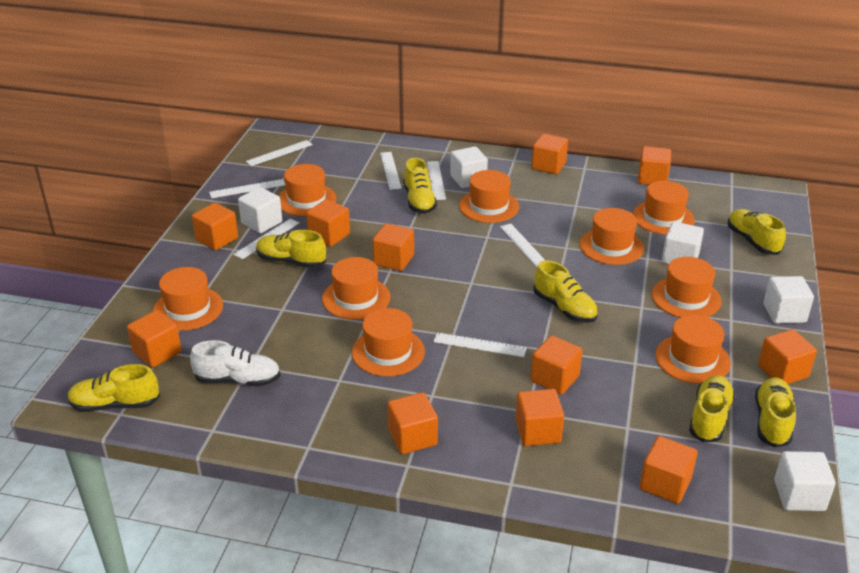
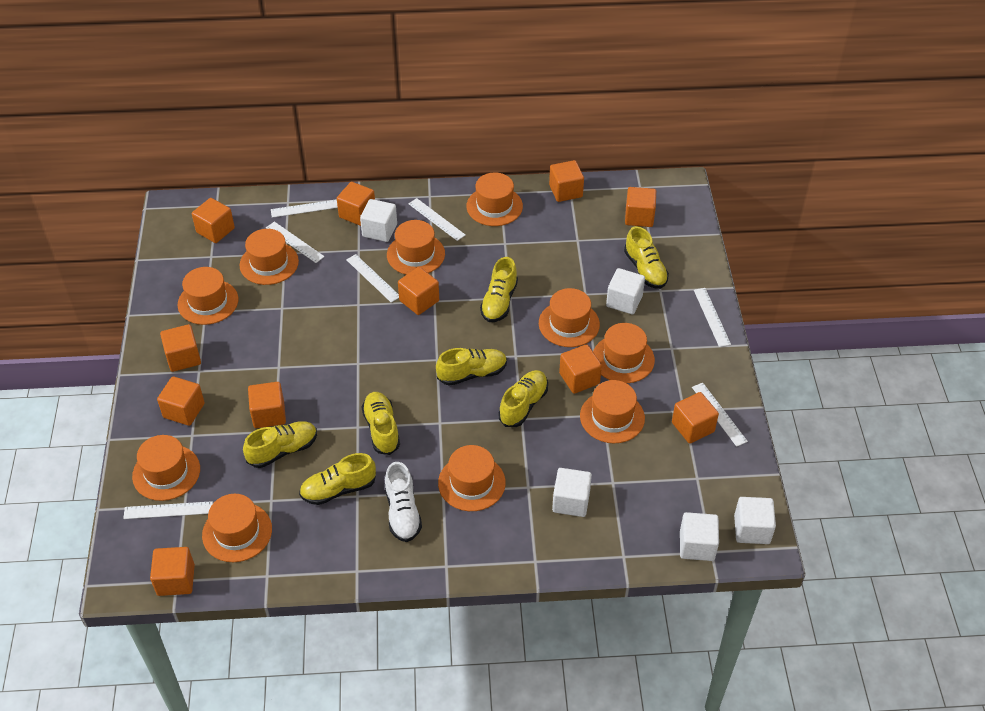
orange hat: 9 -> 10

